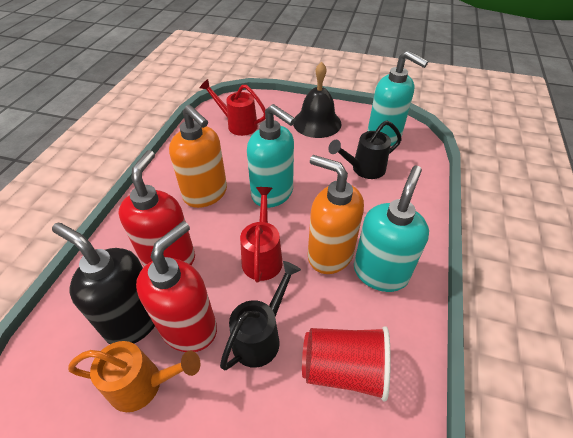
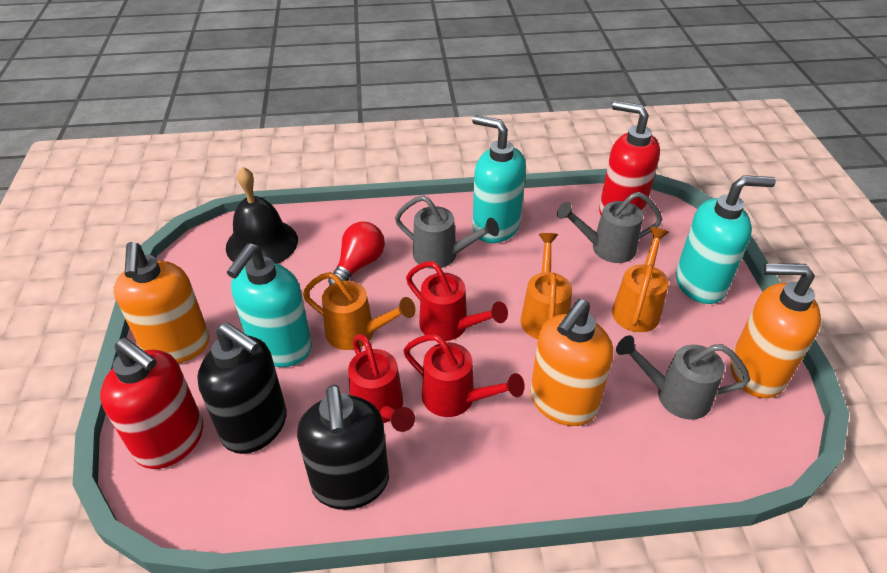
black soap dispenser: 1 -> 2
black watering can: 2 -> 0
grey watering can: 0 -> 3
orange soap dispenser: 2 -> 3
orange watering can: 1 -> 3
red cup: 1 -> 0
red light bulb: 0 -> 1
red watering can: 2 -> 3

